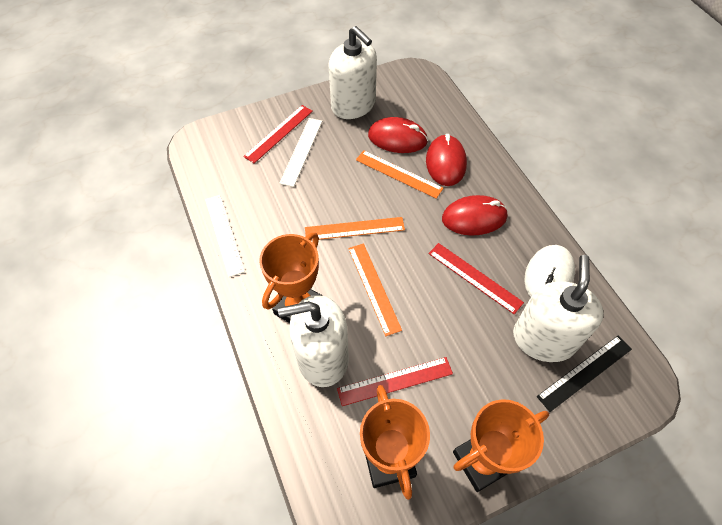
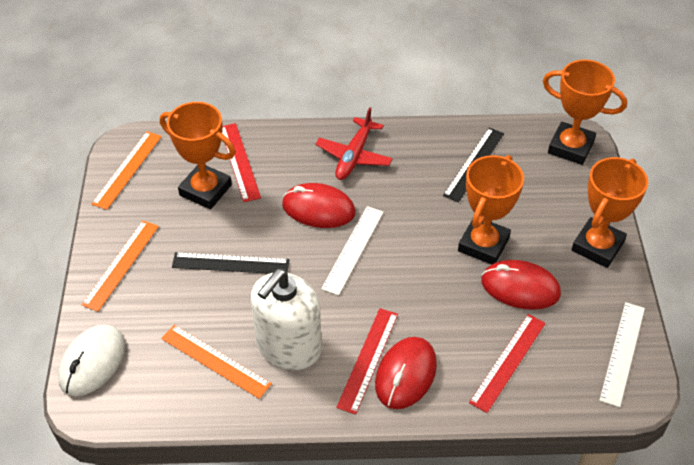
black ruler: 1 -> 2
orange trophy: 3 -> 4
red plane: 0 -> 1
white soap dispenser: 3 -> 1

